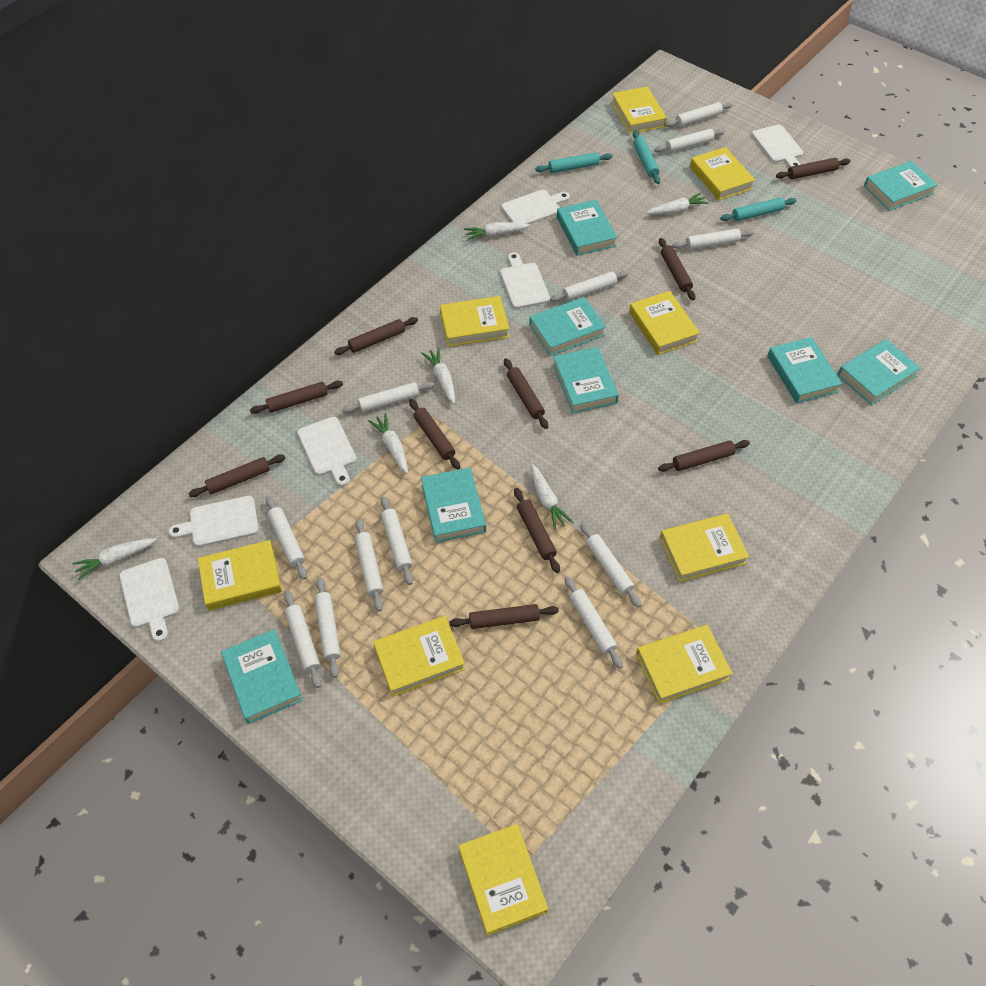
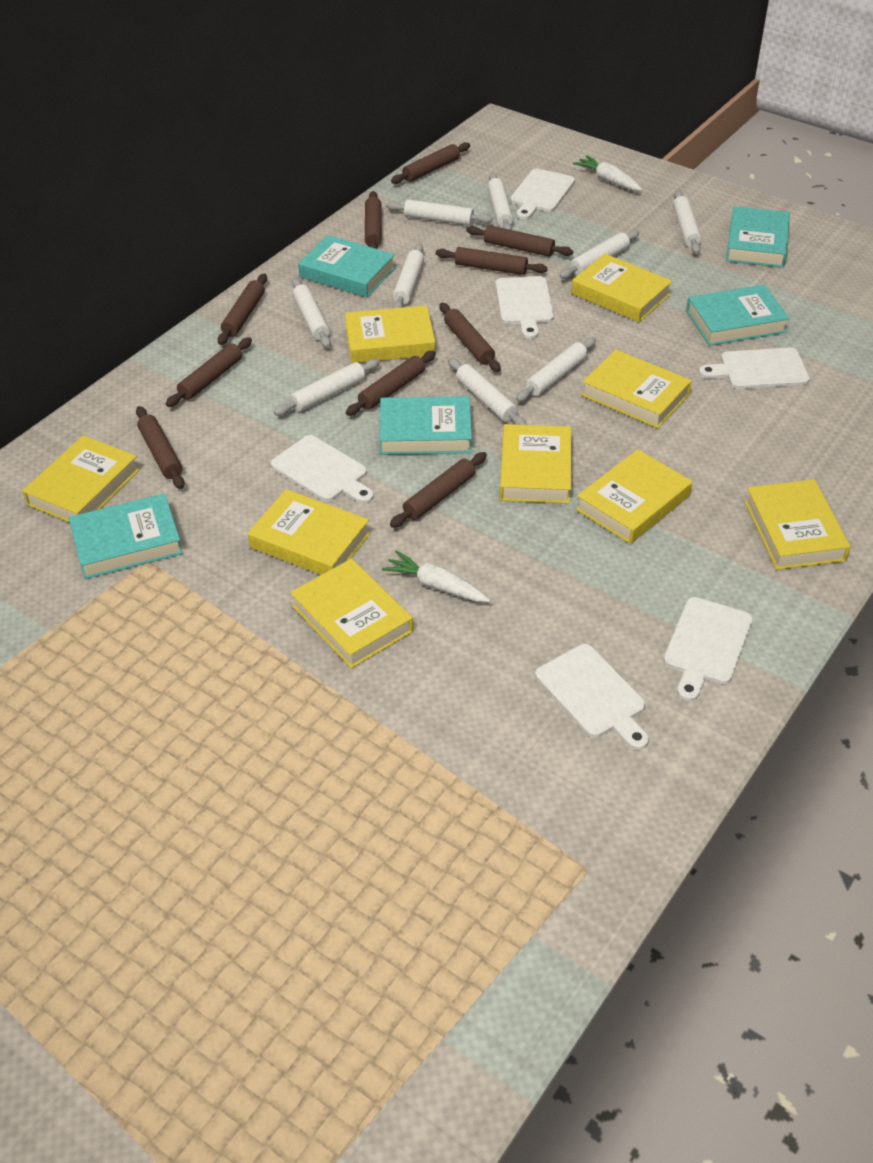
turquoise book: 8 -> 5
turquoise rolling pin: 3 -> 0
white carrot: 6 -> 2
white rolling pin: 12 -> 9

